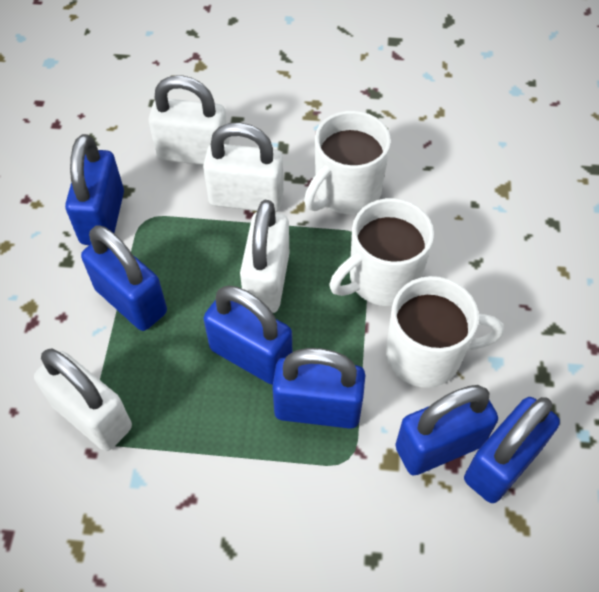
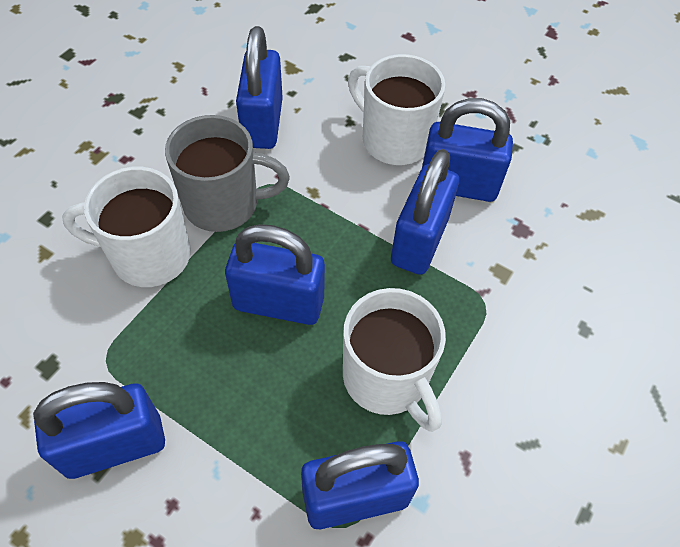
grey mug: 0 -> 1
white padlock: 4 -> 0

